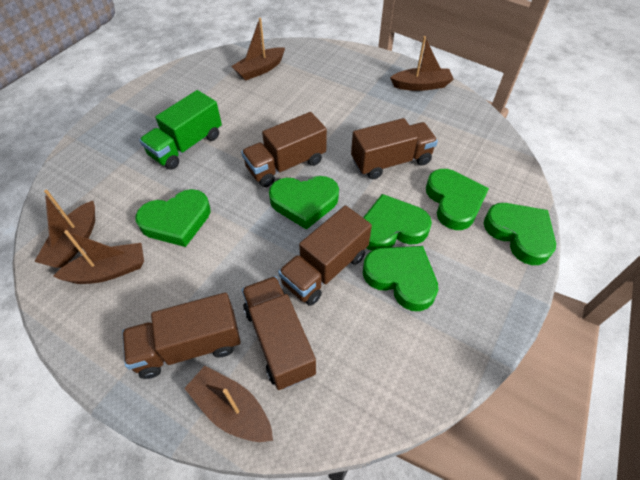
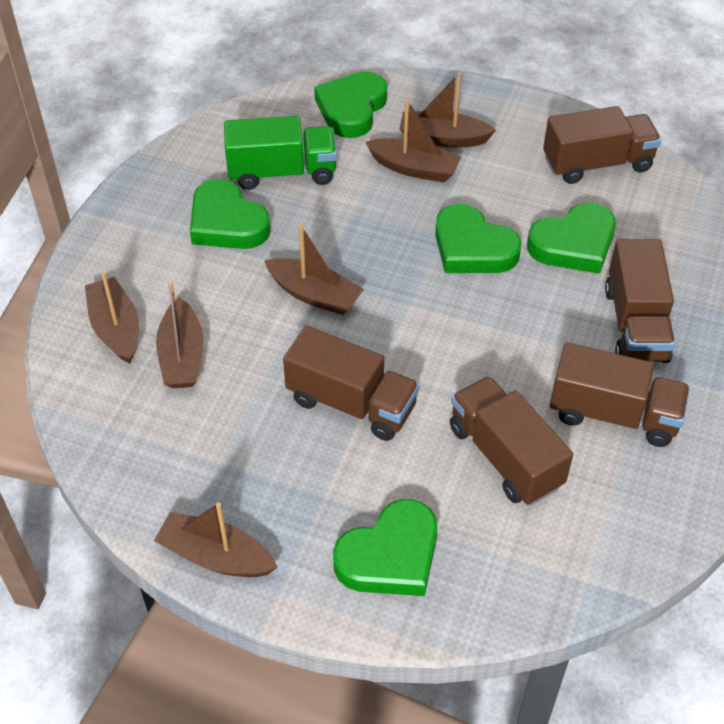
brown boat: 5 -> 6
green heart: 6 -> 5

